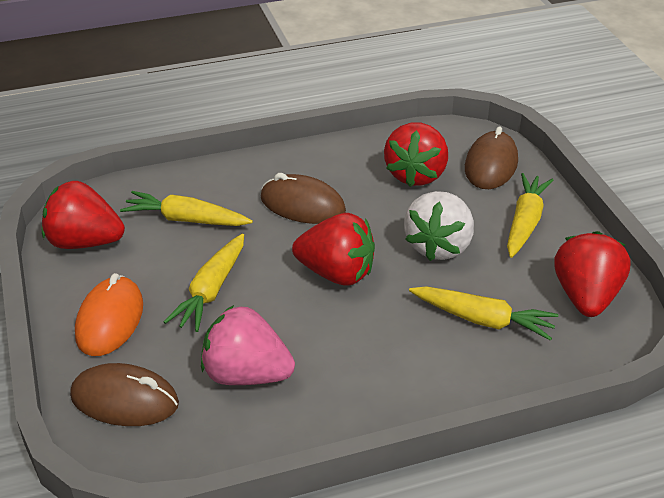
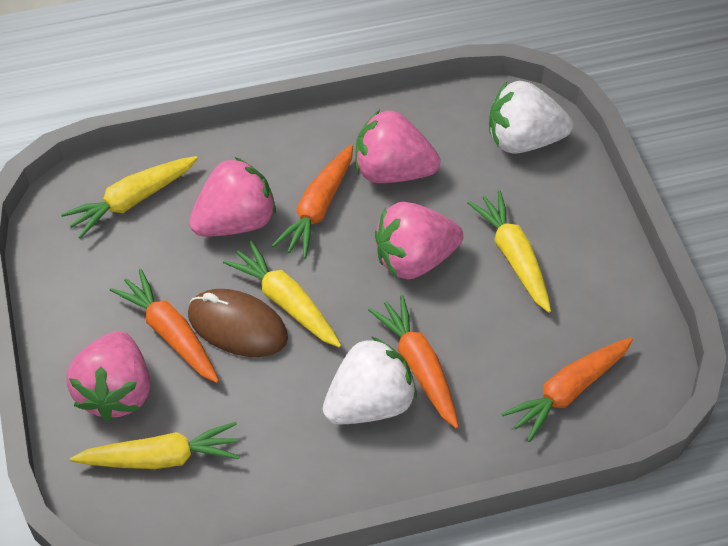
brown mouse: 3 -> 1
orange carrot: 0 -> 4
orange mouse: 1 -> 0
pink strawberry: 1 -> 4
red strawberry: 4 -> 0
white strawberry: 1 -> 2

